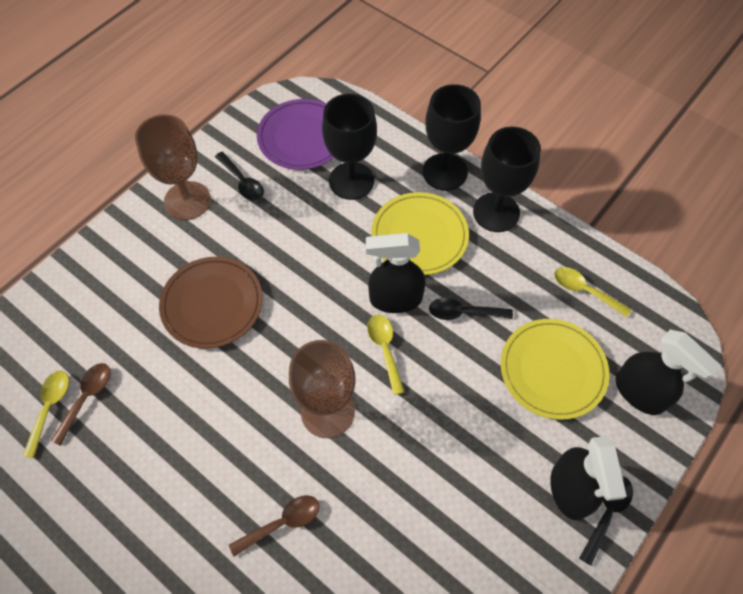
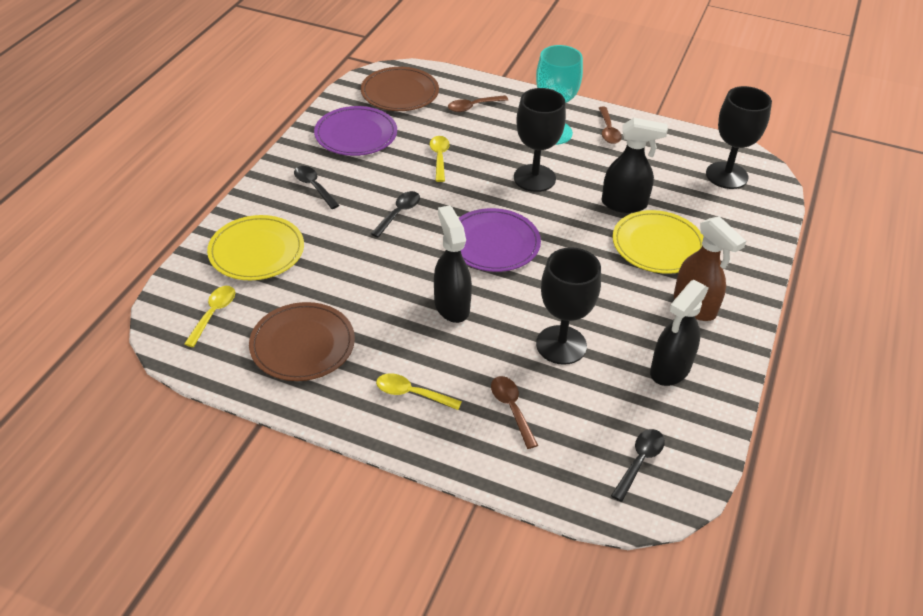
brown goblet: 2 -> 0
brown plate: 1 -> 2
brown spoon: 2 -> 3
brown spray bottle: 0 -> 1
purple plate: 1 -> 2
turquoise goblet: 0 -> 1

